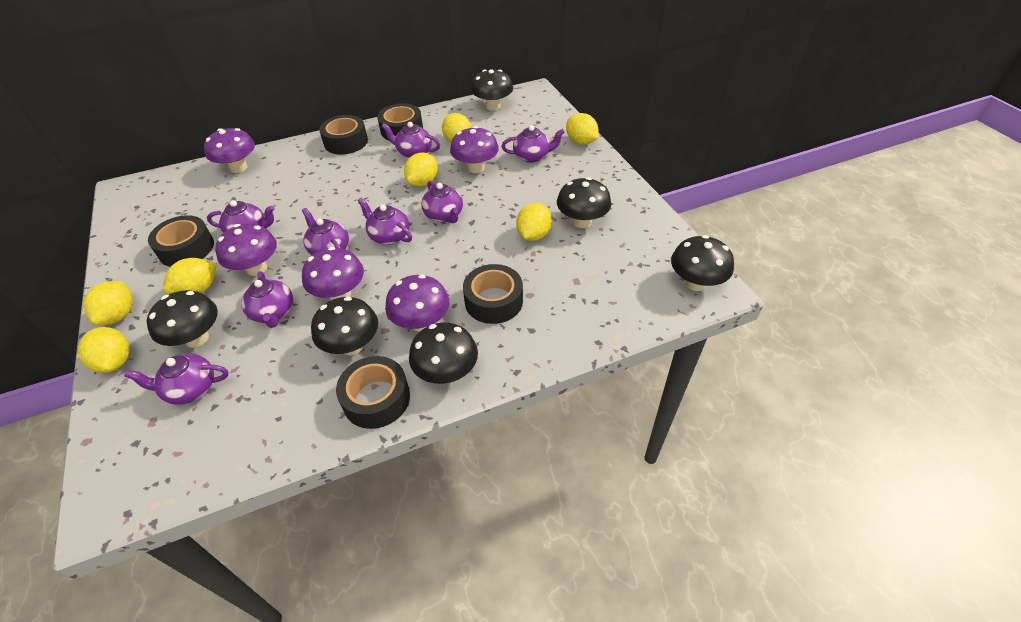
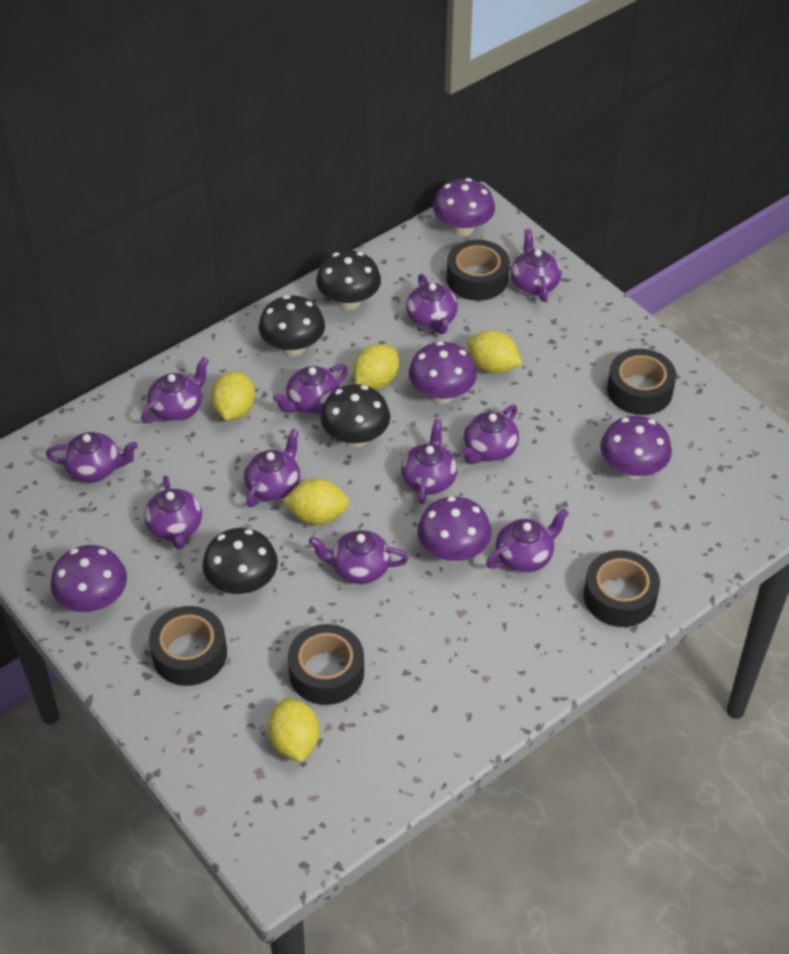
black mushroom: 6 -> 4
purple teapot: 8 -> 11
yellow lemon: 7 -> 5

